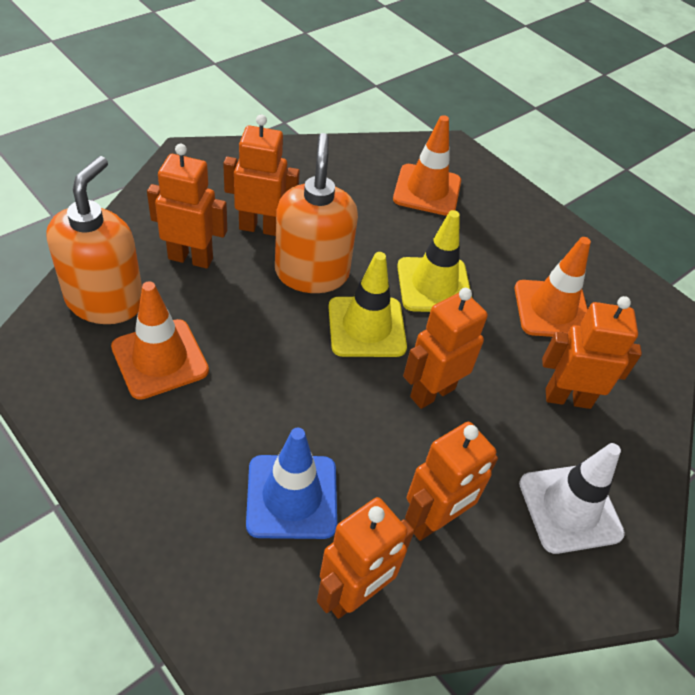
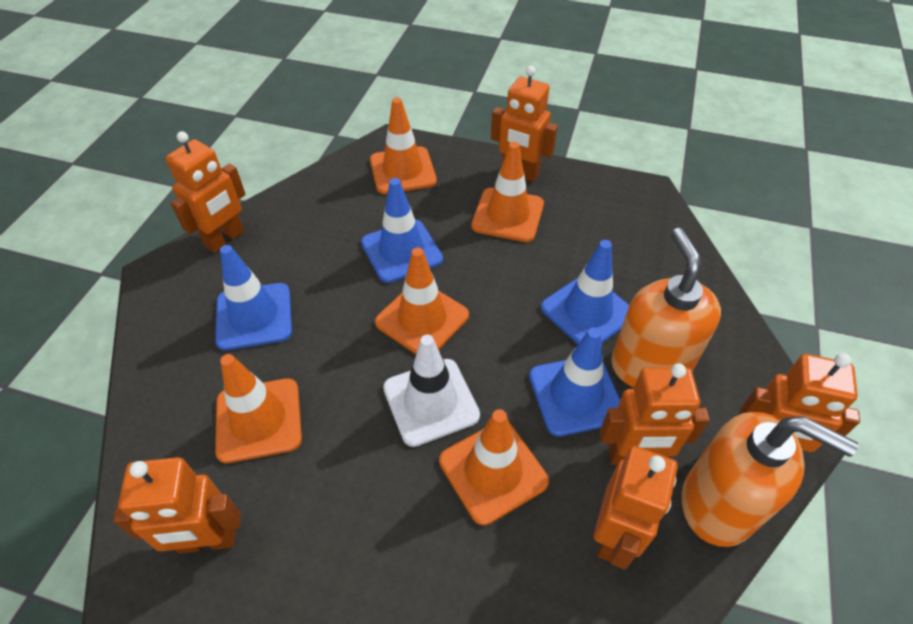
blue traffic cone: 1 -> 4
orange traffic cone: 3 -> 5
yellow traffic cone: 2 -> 0

